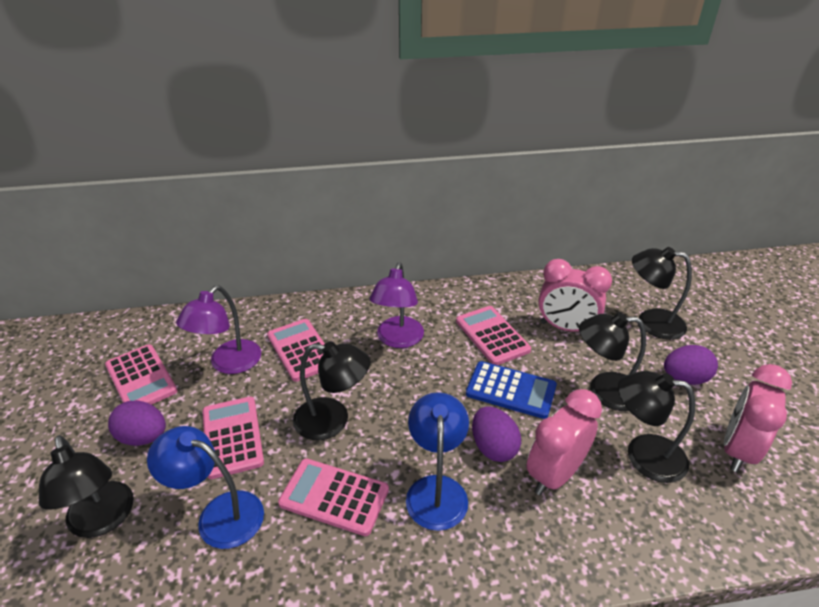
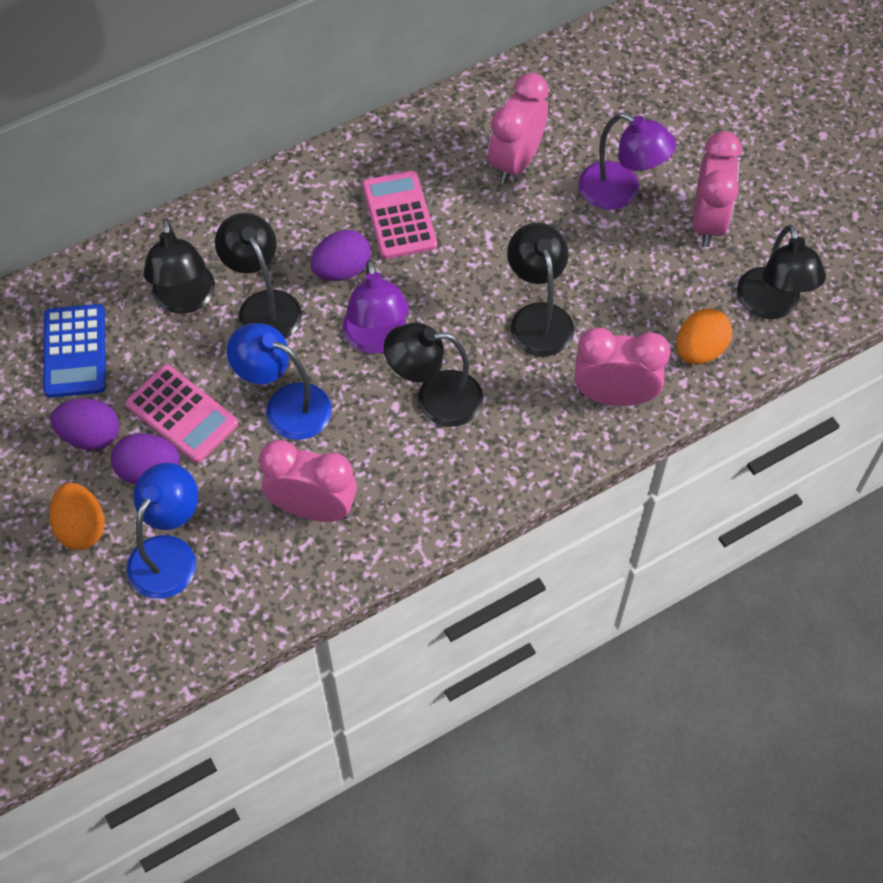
orange egg: 0 -> 2
pink calculator: 5 -> 2
pink clock: 3 -> 4

